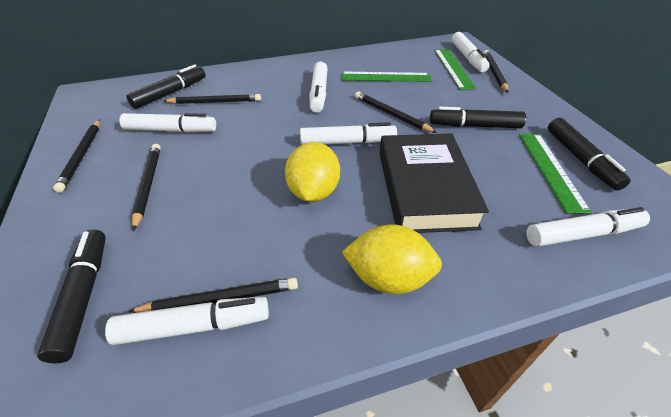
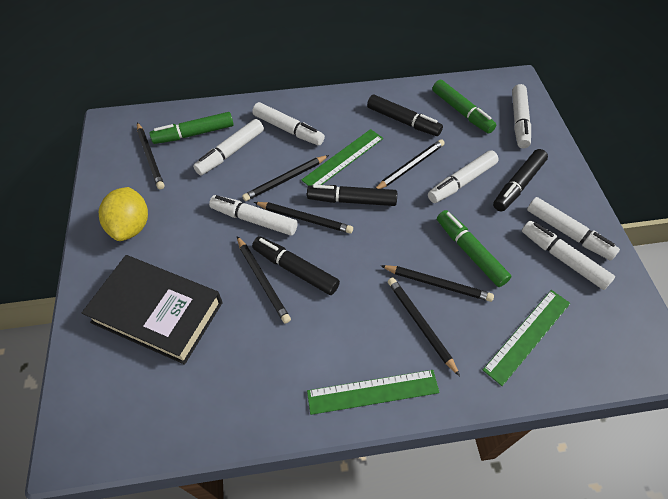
black pencil: 6 -> 7
green marker: 0 -> 3
white marker: 6 -> 7
yellow lemon: 2 -> 1

